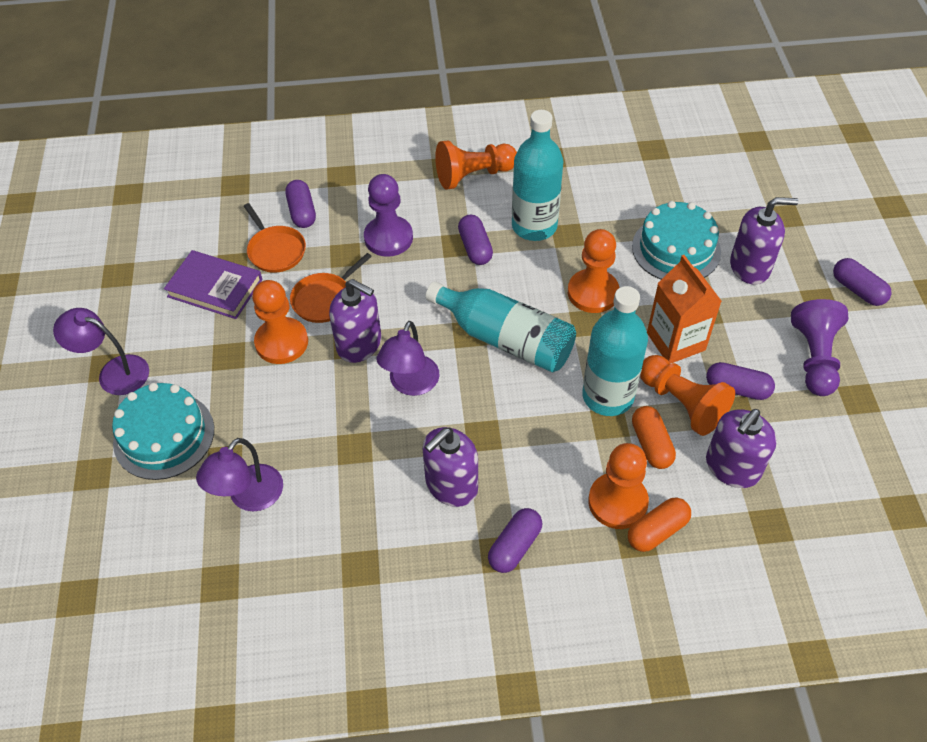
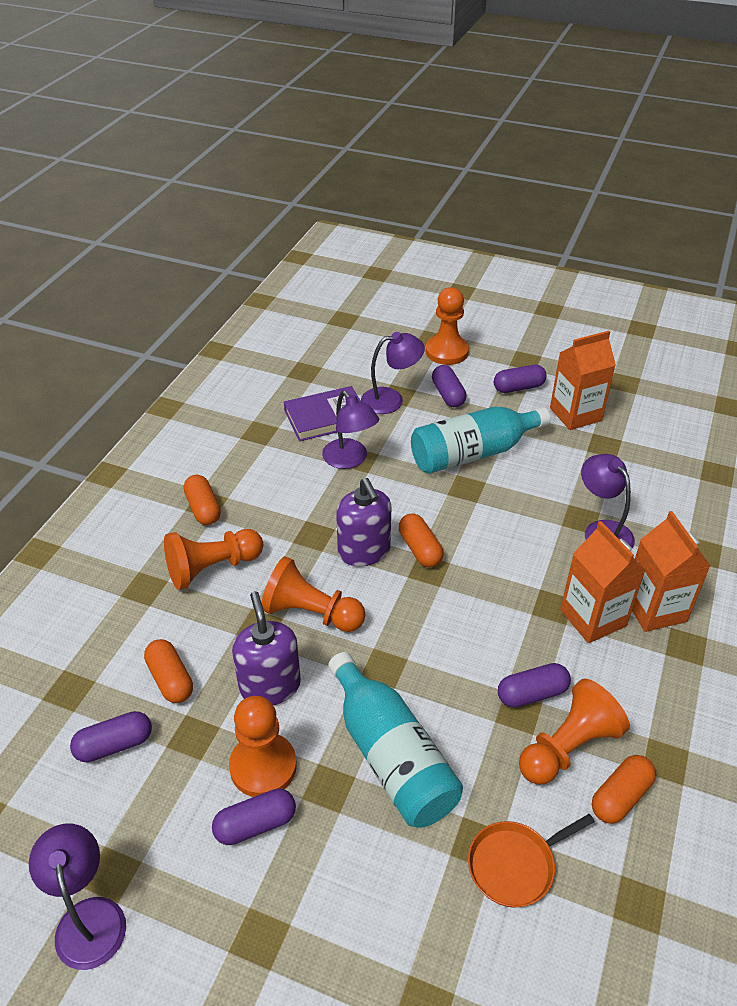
orange capsule: 2 -> 4
orange carton: 1 -> 3
orange pan: 2 -> 1
purple lamp: 3 -> 4
purple pawn: 2 -> 0
purple soap dispenser: 4 -> 2
turquoise bottle: 3 -> 2
turquoise cake: 2 -> 0

